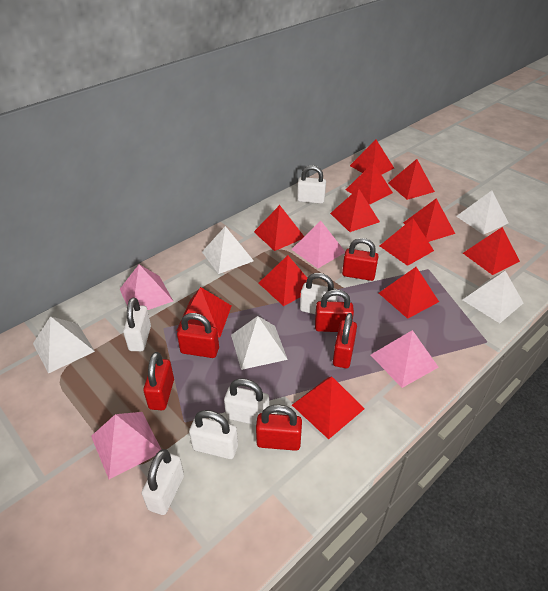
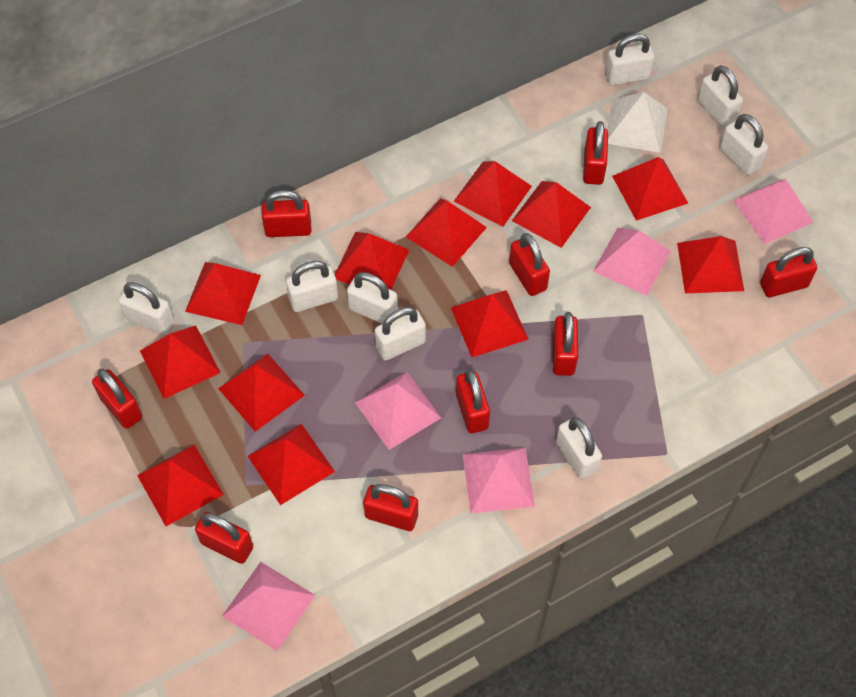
pink pyramid: 4 -> 5
red padlock: 6 -> 9
white padlock: 6 -> 8
white pyramid: 5 -> 1

